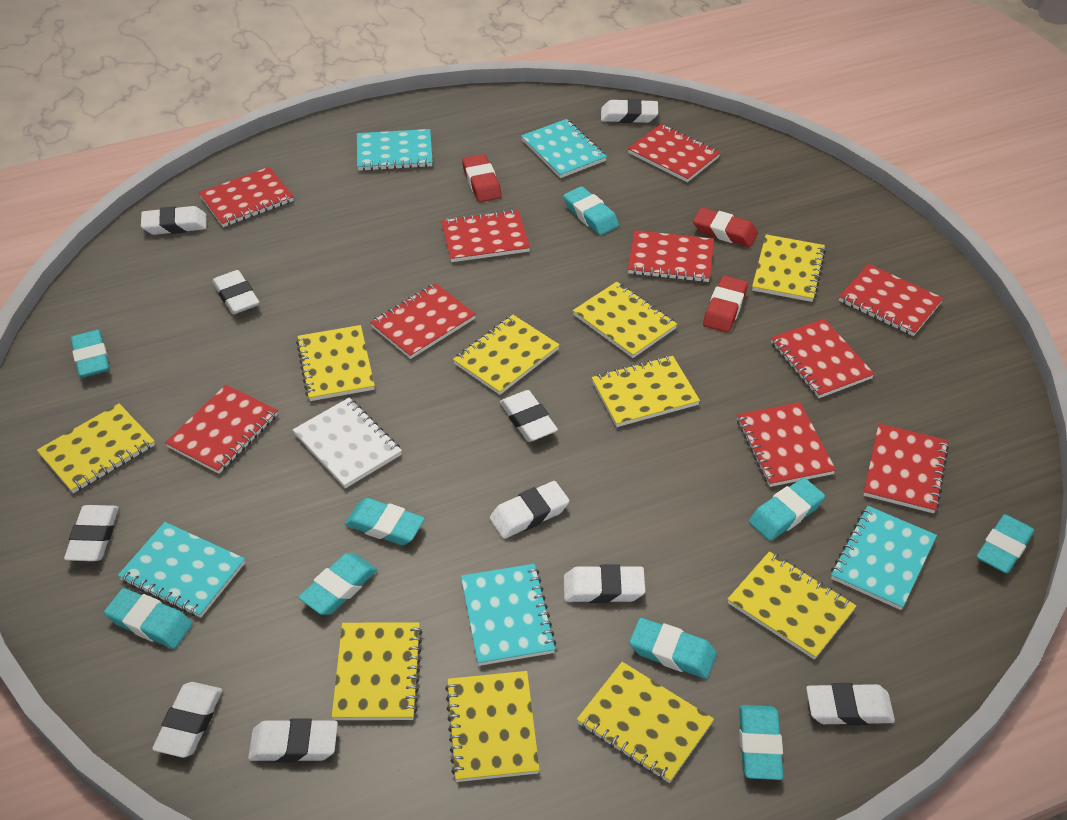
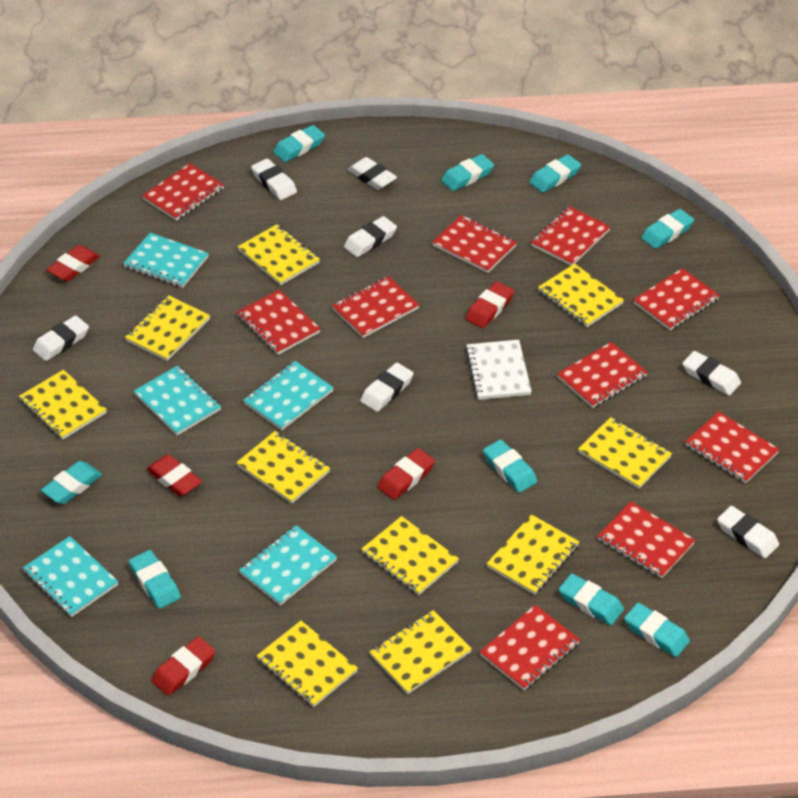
red eraser: 3 -> 5
white eraser: 10 -> 7

